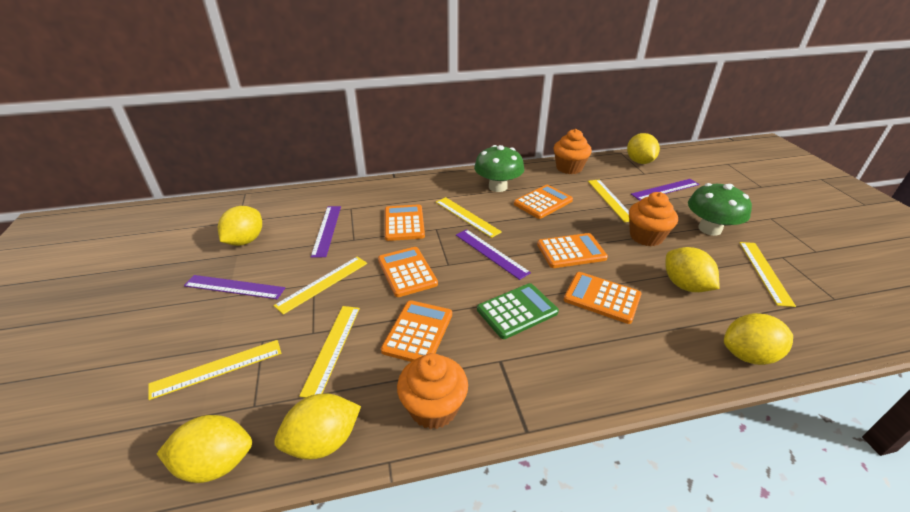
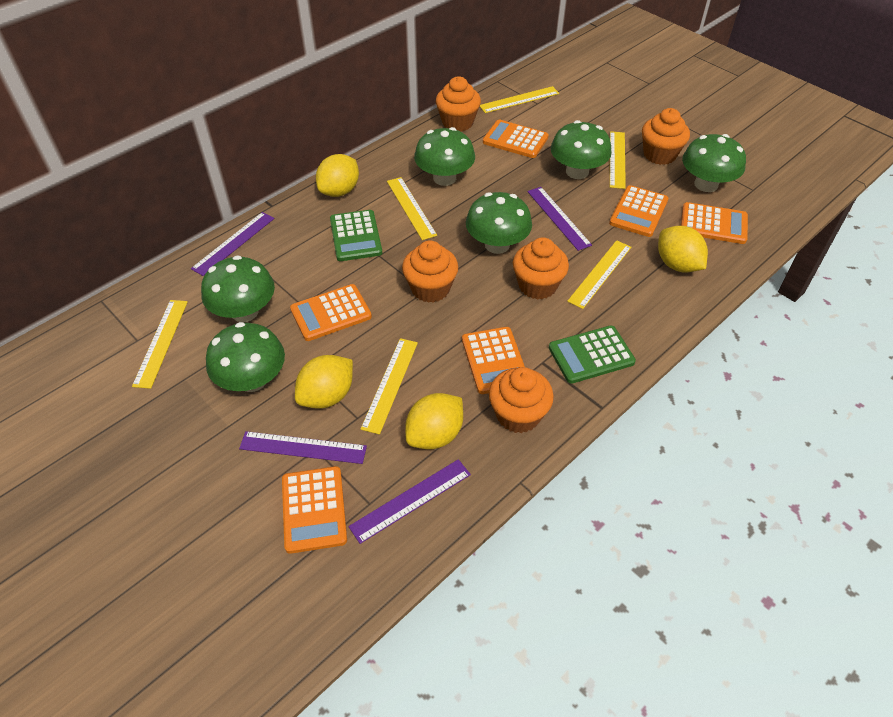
green calculator: 1 -> 2
green mushroom: 2 -> 6
orange cupcake: 3 -> 5
yellow lemon: 6 -> 4

